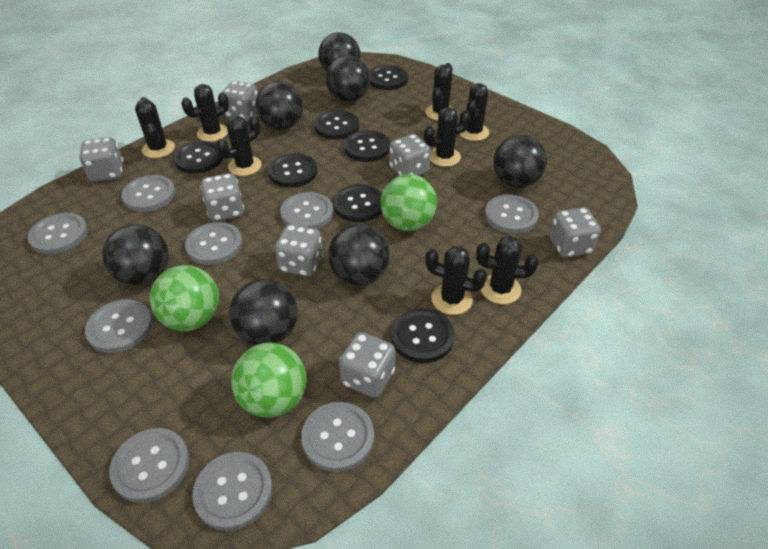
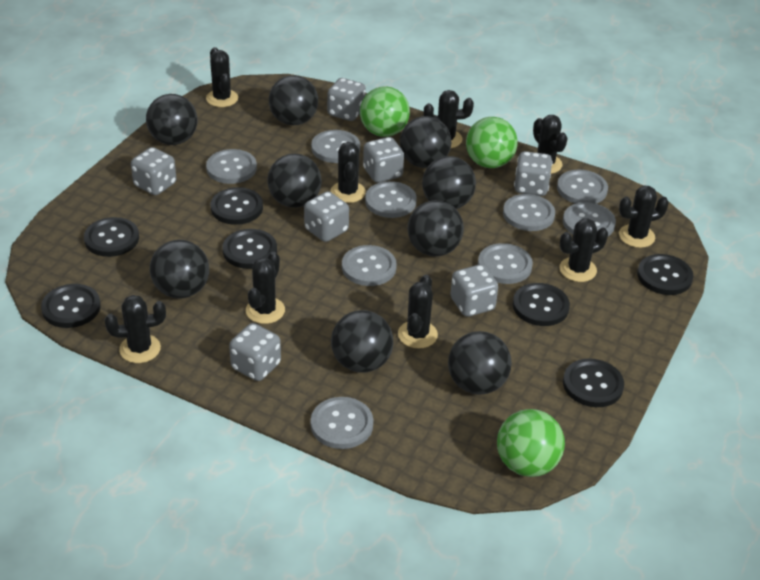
black ball: 7 -> 9
black cactus: 8 -> 9

